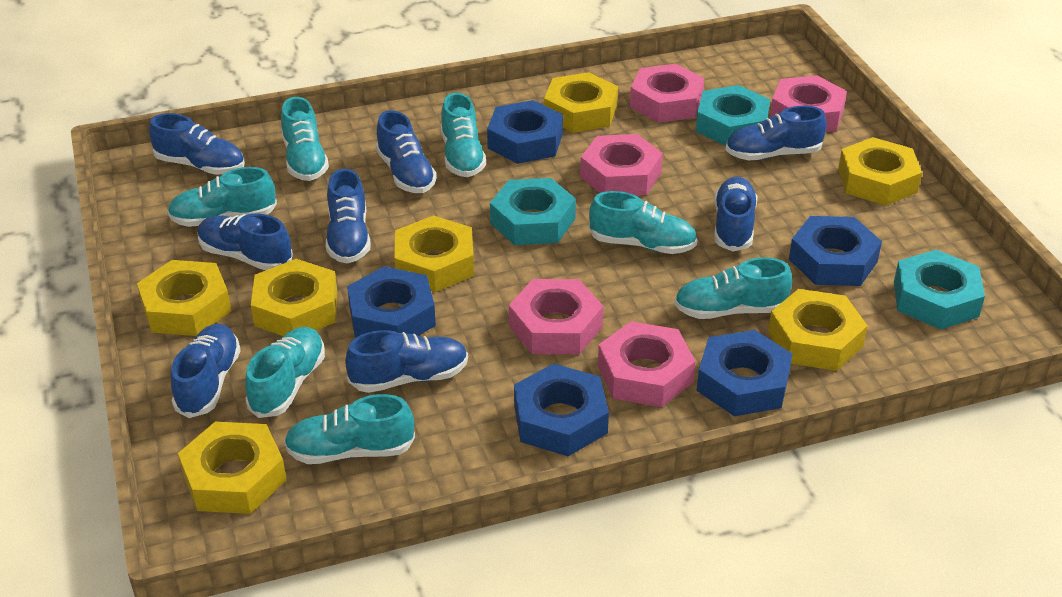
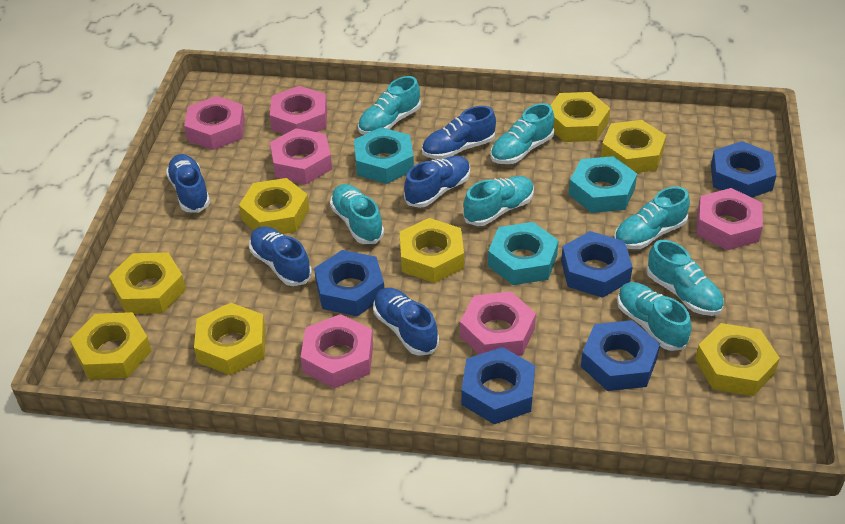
blue shoe: 8 -> 5
pink nut: 5 -> 6
yellow nut: 7 -> 8

